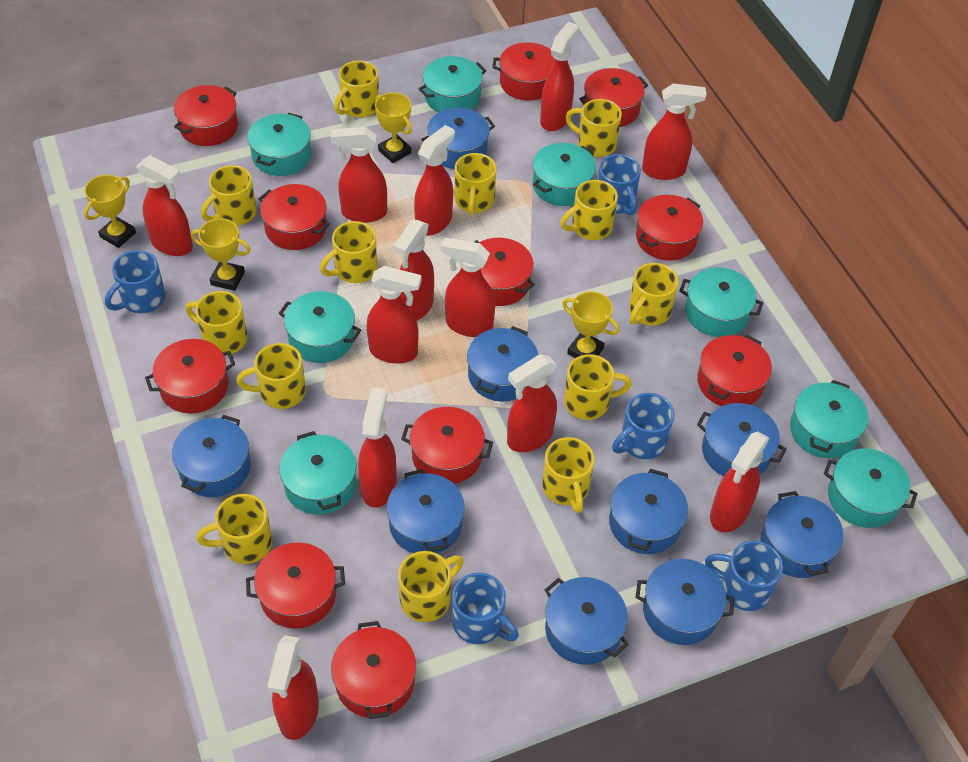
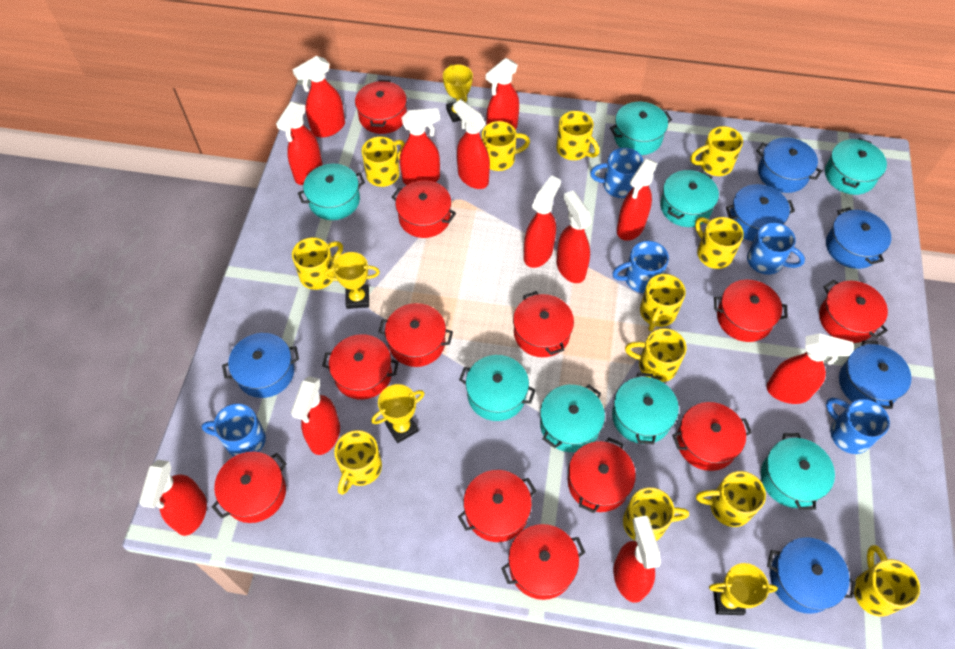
blue pot: 9 -> 6
red pot: 11 -> 12
yellow mug: 13 -> 12

